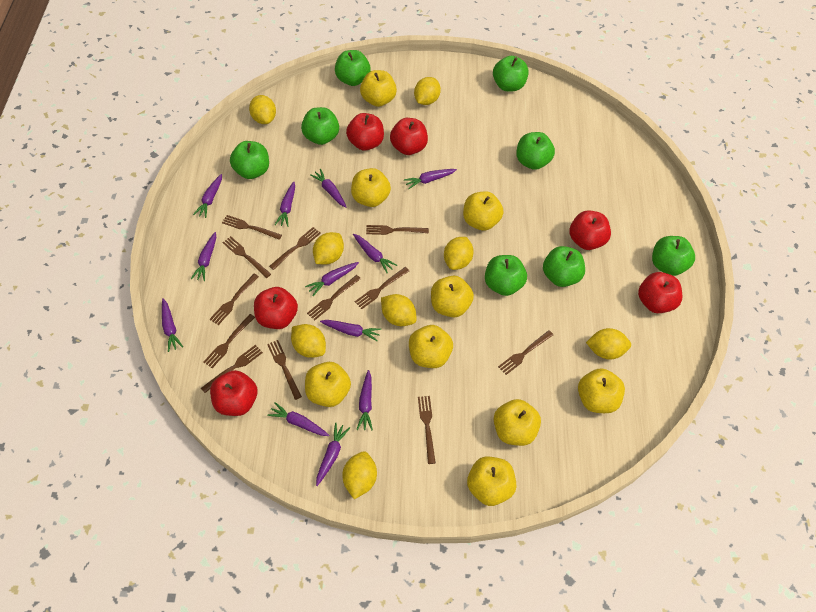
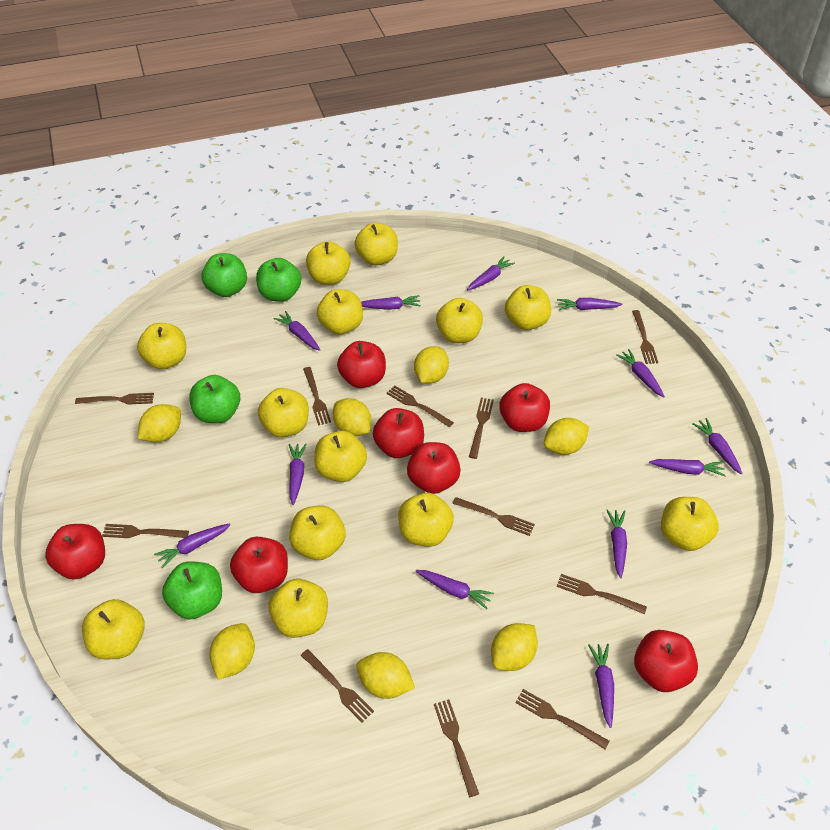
brown fork: 12 -> 11
green apple: 8 -> 4
red apple: 6 -> 7
yellow apple: 9 -> 13
yellow lemon: 8 -> 7

